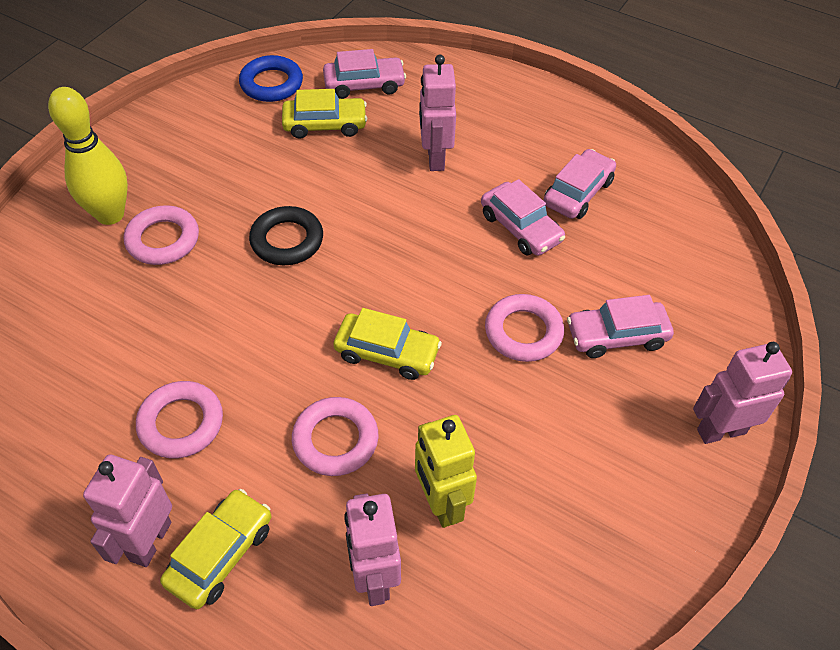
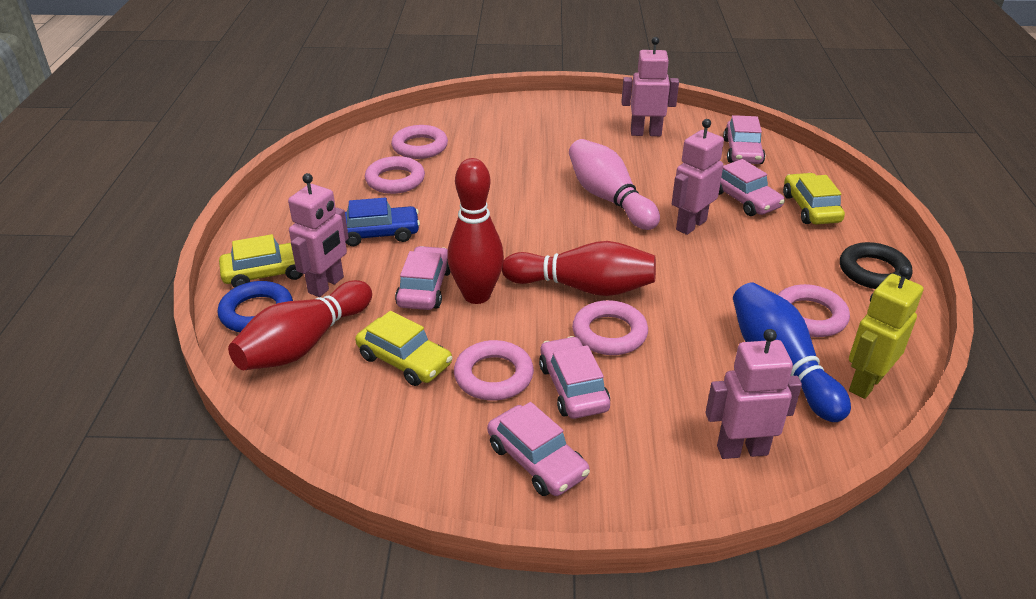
blue bowling pin: 0 -> 1
blue car: 0 -> 1
pink bowling pin: 0 -> 1
pink car: 4 -> 5
pink ring: 4 -> 5
red bowling pin: 0 -> 3
yellow bowling pin: 1 -> 0

